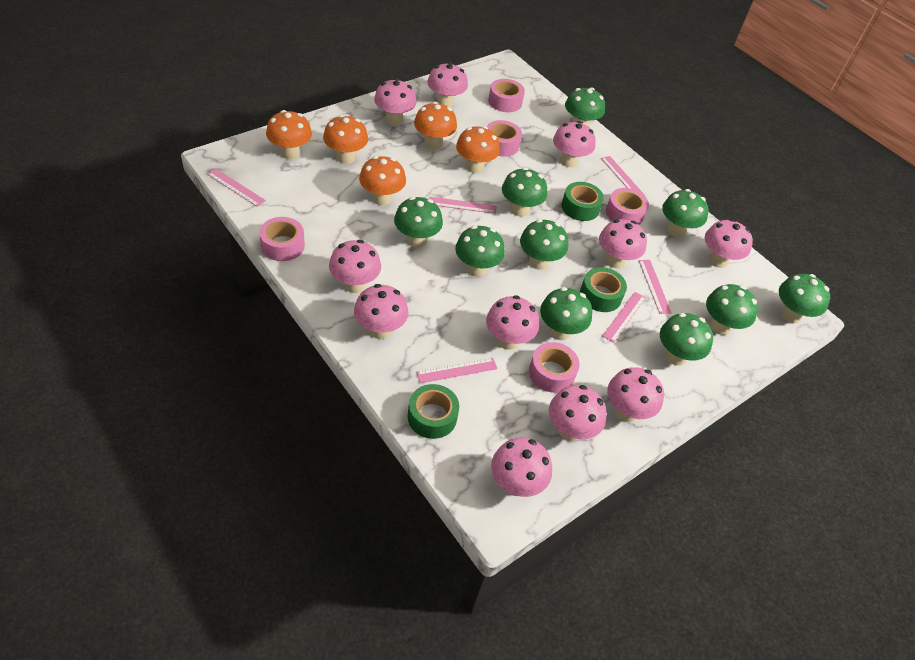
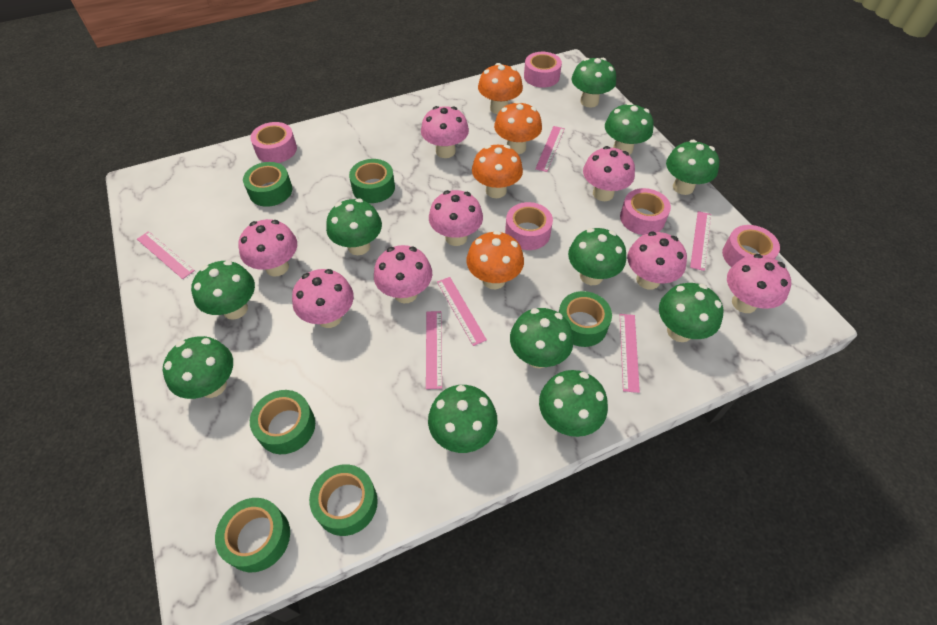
green mushroom: 10 -> 11
green tape: 3 -> 6
orange mushroom: 5 -> 4
pink mushroom: 11 -> 8

